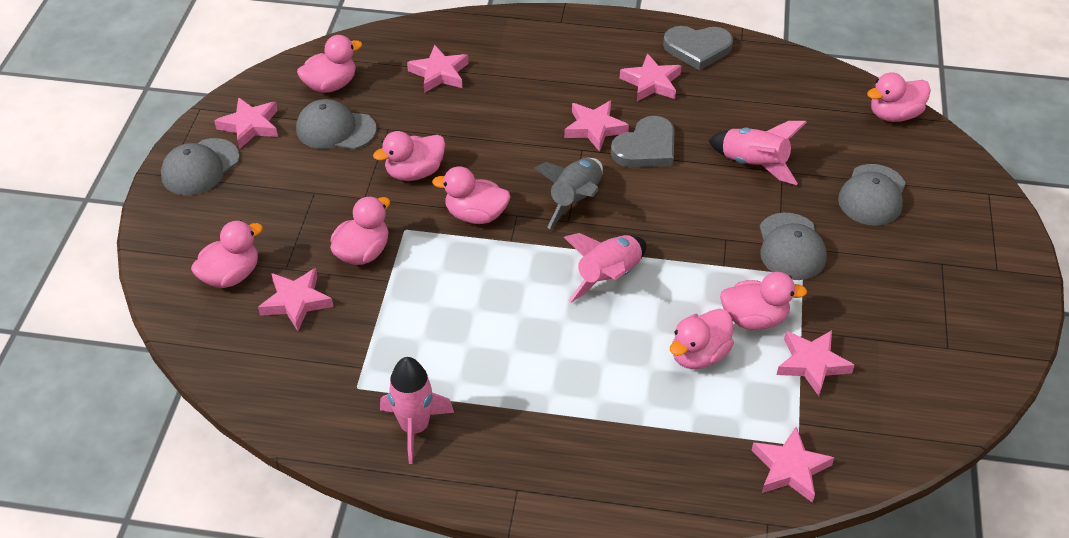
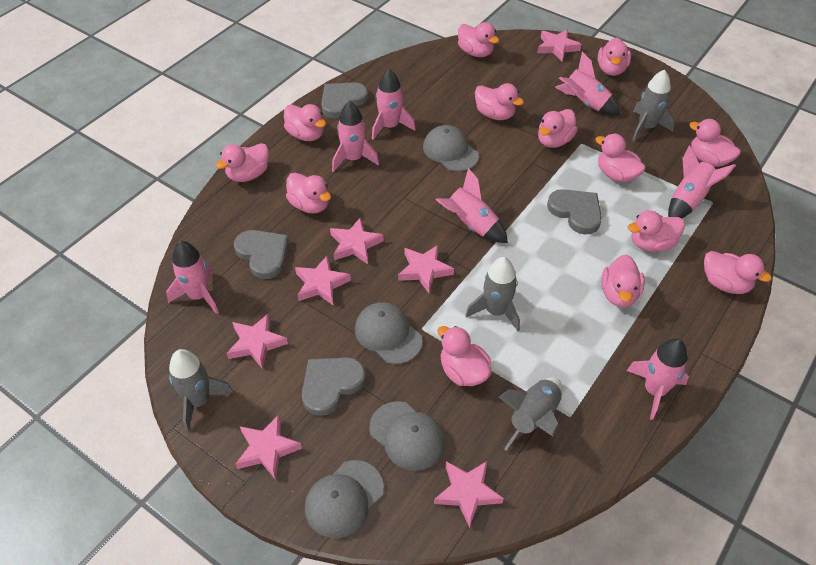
grey heart: 2 -> 4
grey rocket: 1 -> 4
pink duck: 8 -> 13
pink rocket: 3 -> 7

